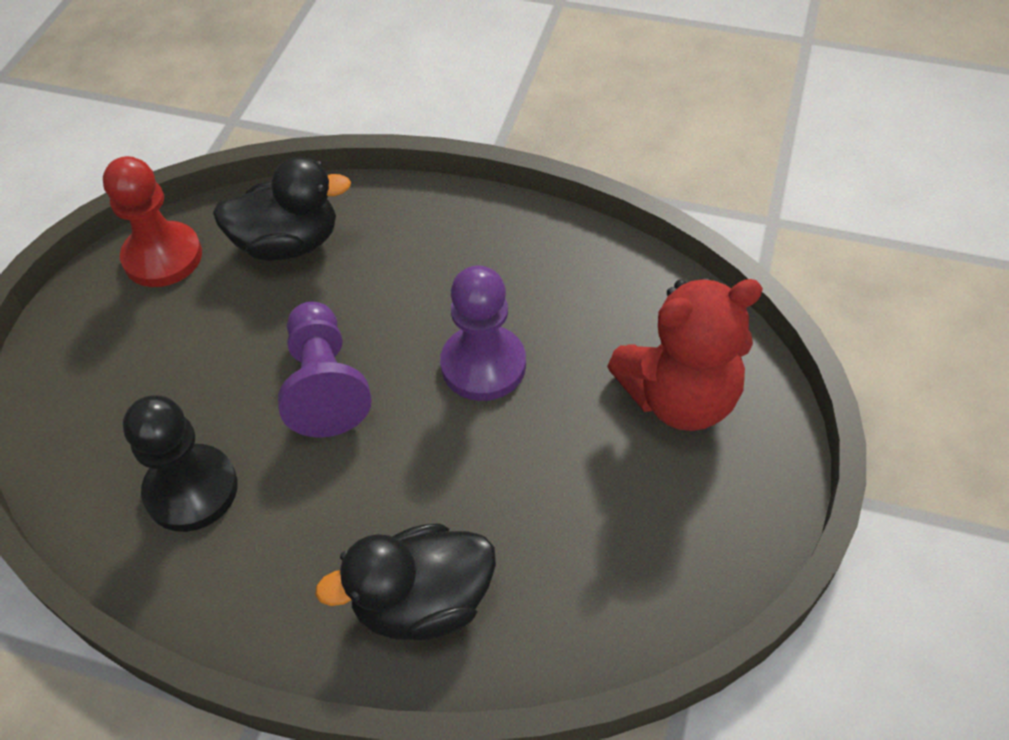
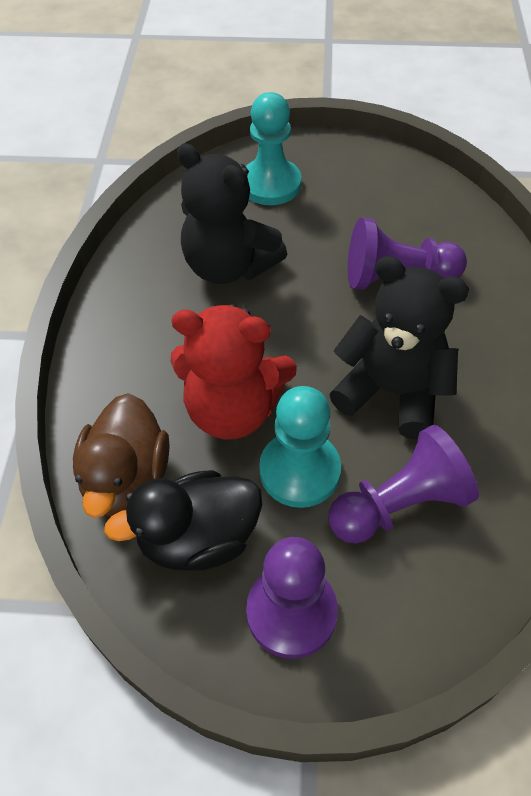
black duck: 2 -> 1
black pawn: 1 -> 0
black teddy bear: 0 -> 2
brown duck: 0 -> 1
purple pawn: 2 -> 3
red pawn: 1 -> 0
turquoise pawn: 0 -> 2

